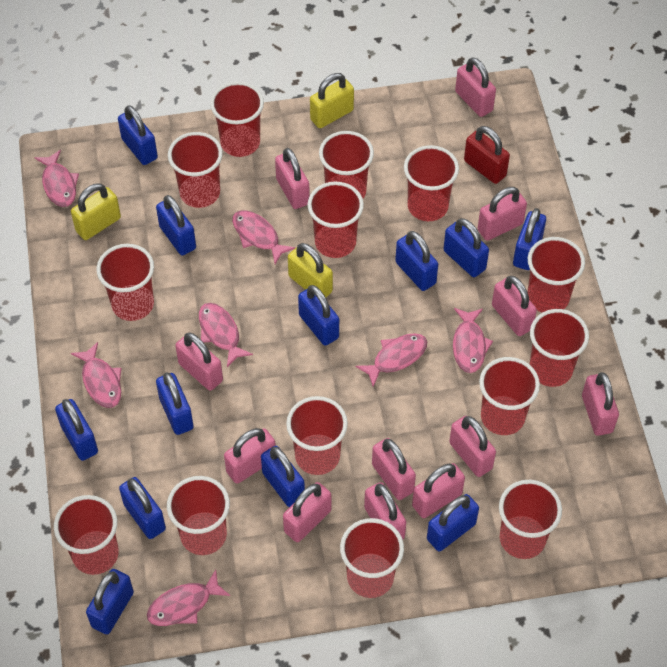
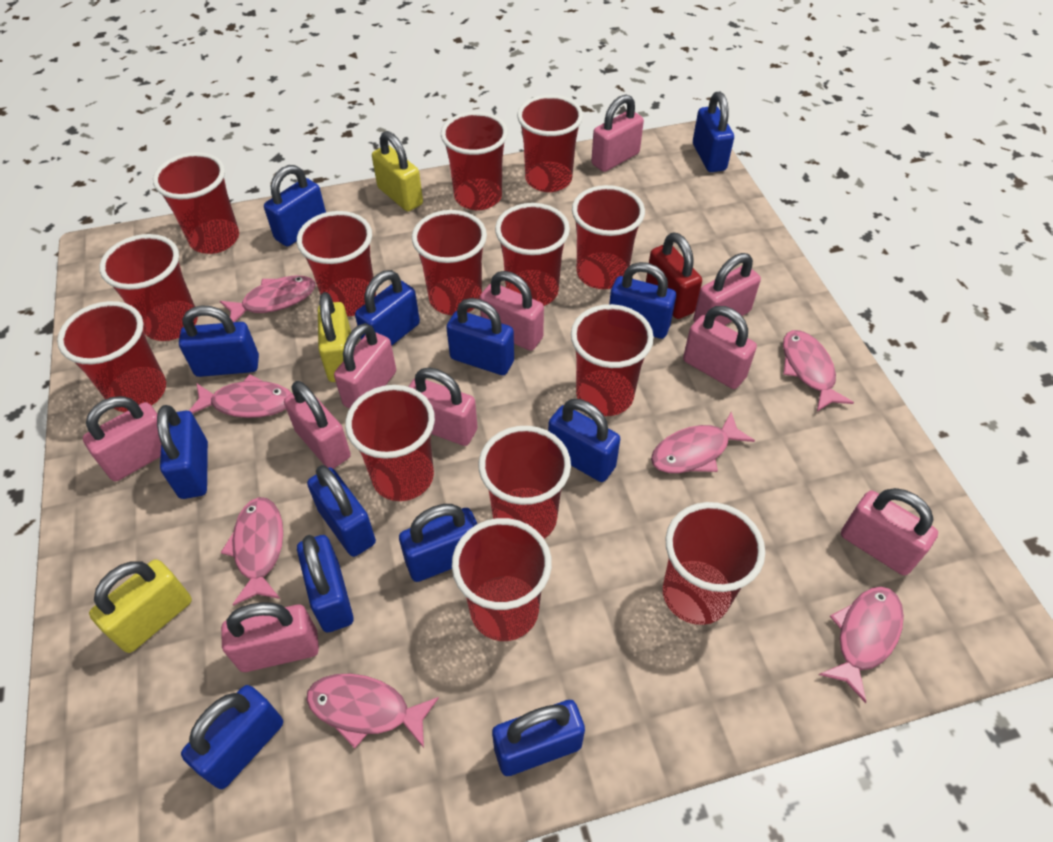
blue padlock: 12 -> 13
pink padlock: 12 -> 10

